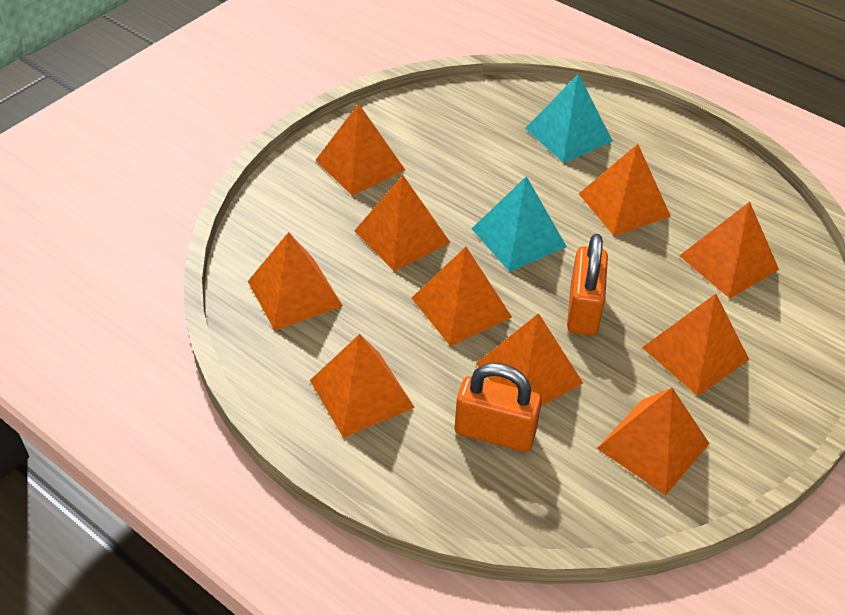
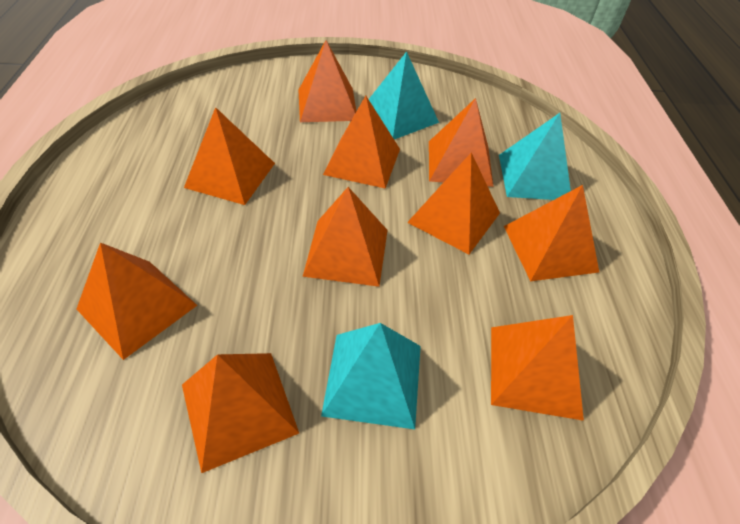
orange padlock: 2 -> 0
turquoise pyramid: 2 -> 3

